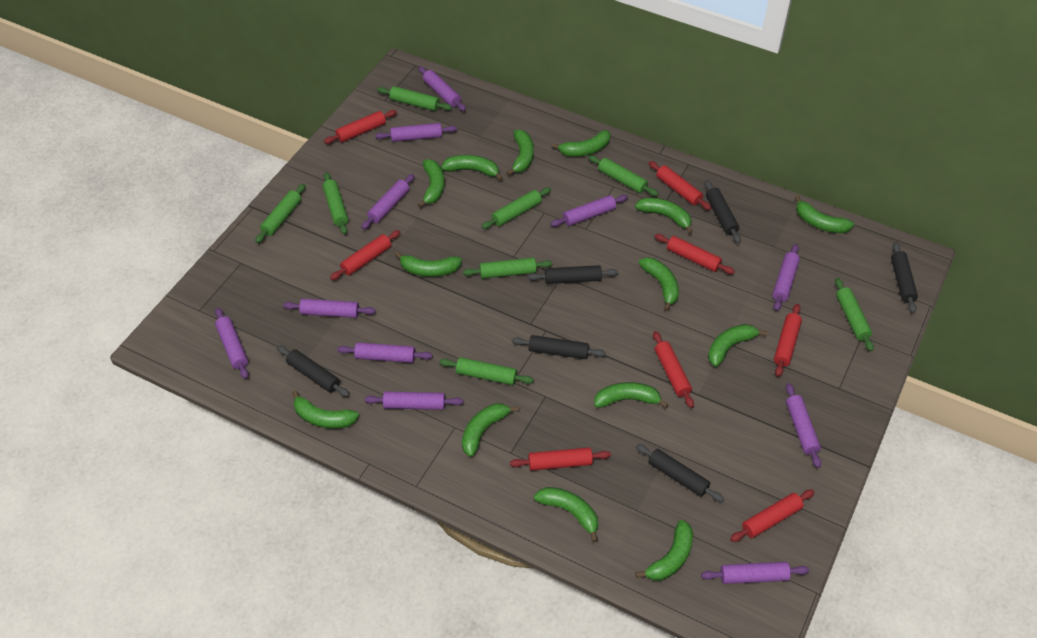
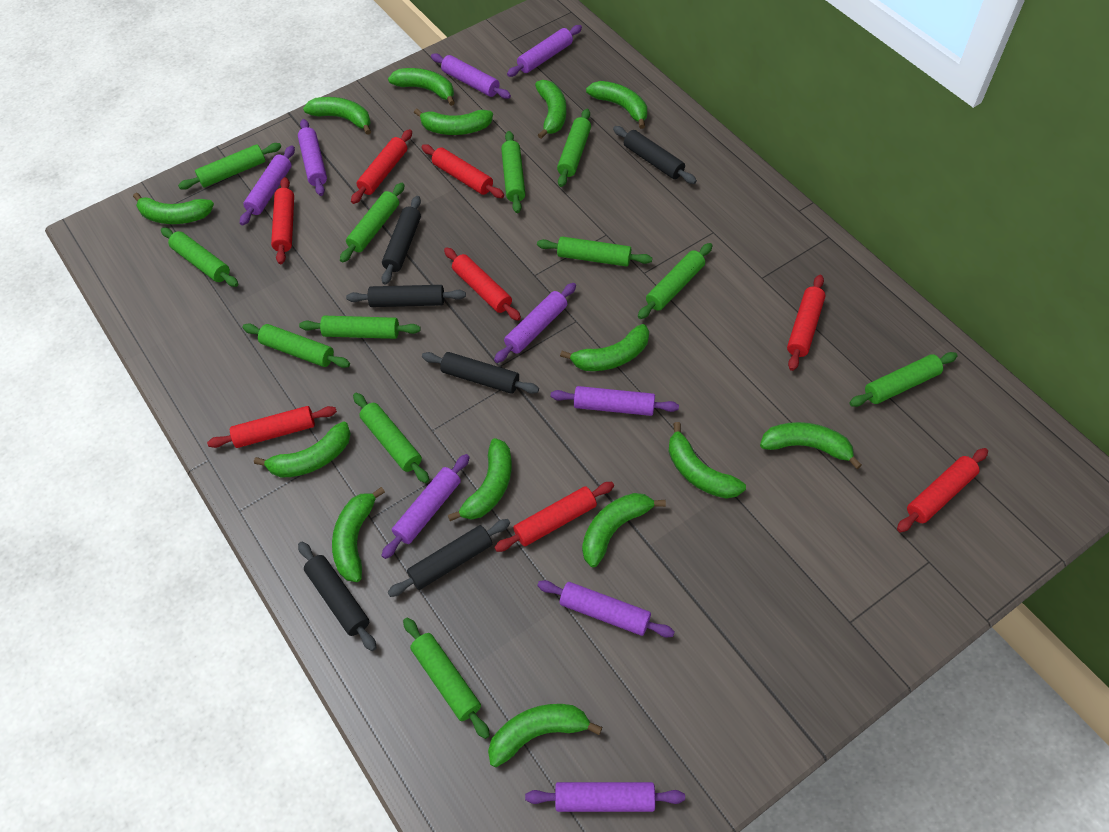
green rolling pin: 8 -> 12
purple rolling pin: 11 -> 9

